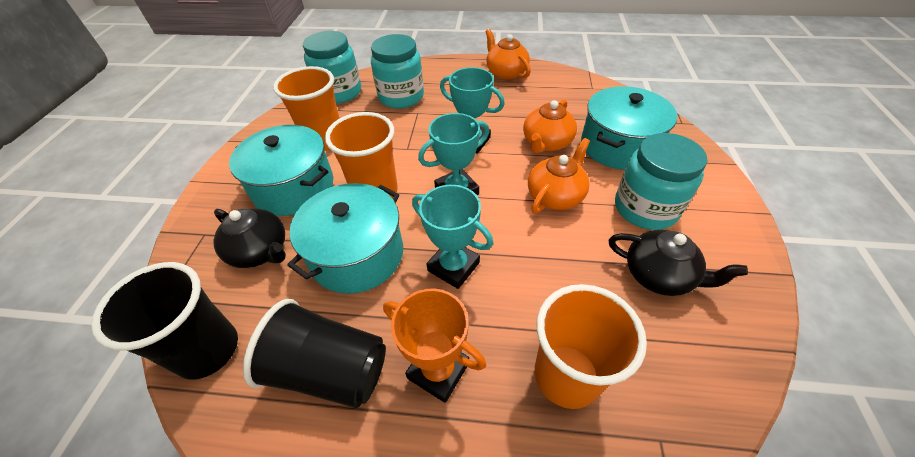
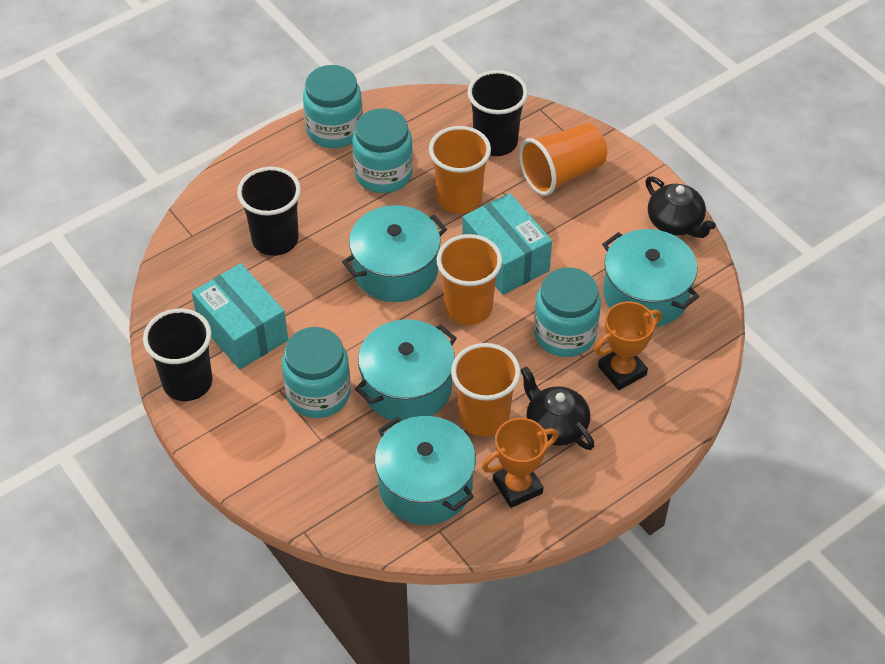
black cup: 2 -> 3
orange cup: 3 -> 4
orange teapot: 3 -> 0
orange trophy: 1 -> 2
turquoise box: 0 -> 2
turquoise jar: 3 -> 4
turquoise pot: 3 -> 4
turquoise trophy: 3 -> 0

